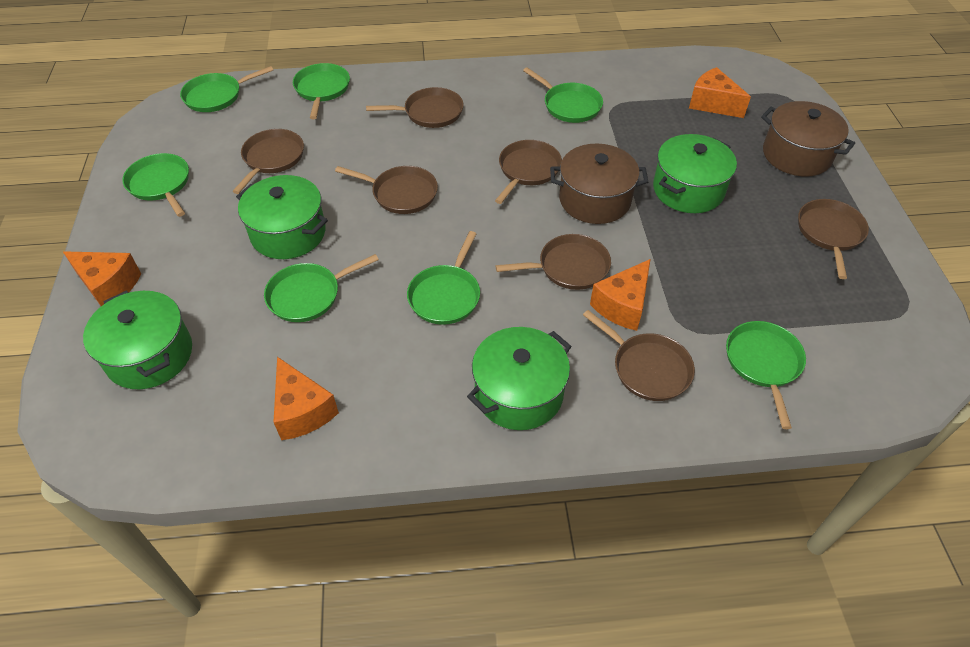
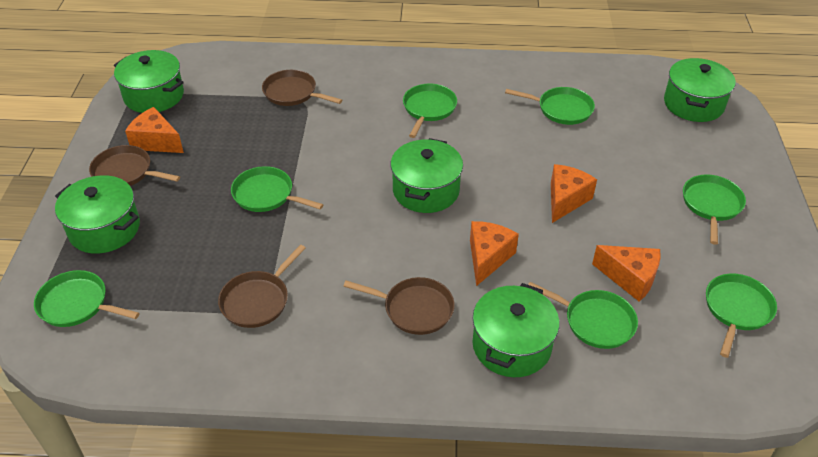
brown pan: 7 -> 4
brown pot: 2 -> 0
green pot: 4 -> 5

